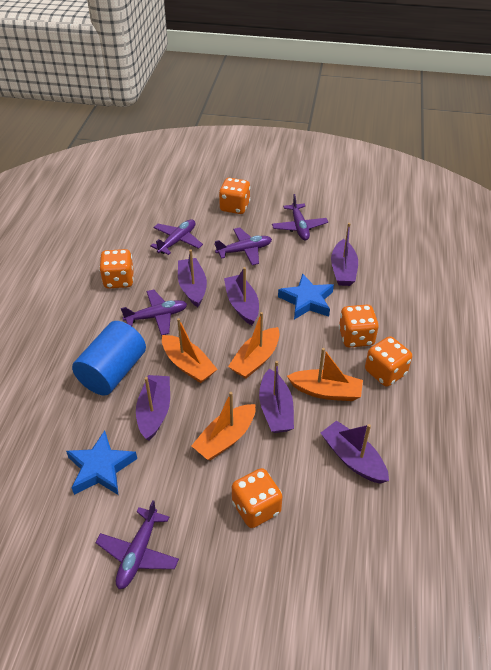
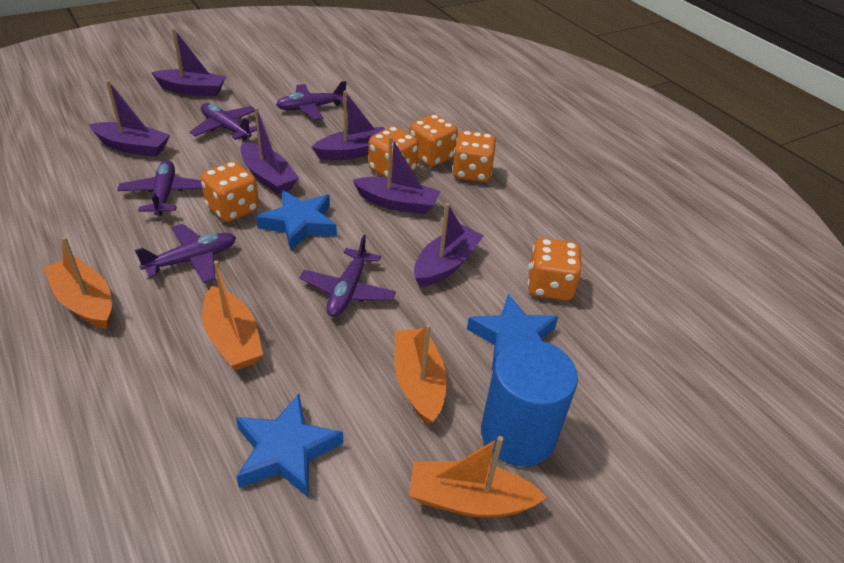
blue star: 2 -> 3

